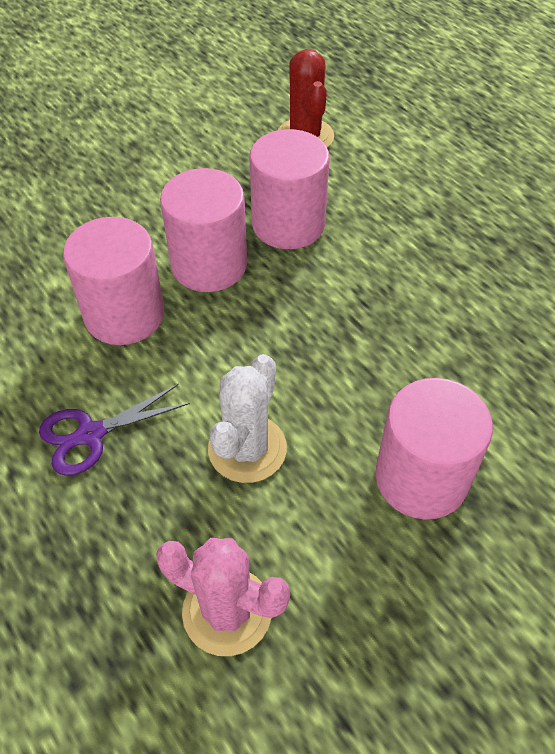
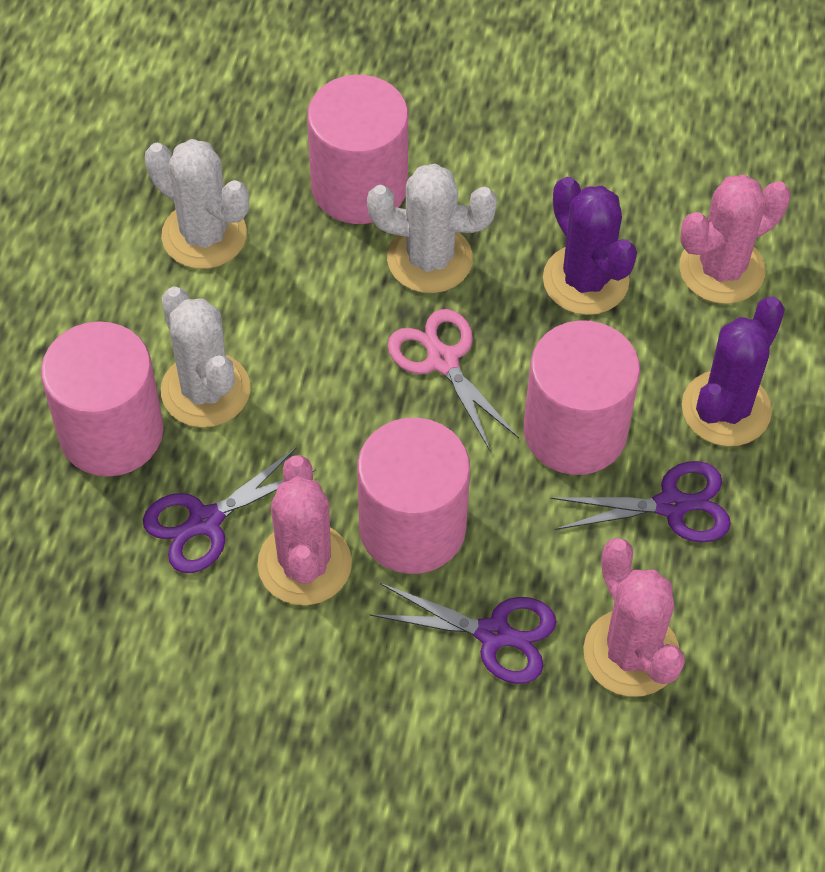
pink cactus: 1 -> 3
pink scissors: 0 -> 1
purple cactus: 0 -> 2
purple scissors: 1 -> 3
red cactus: 1 -> 0
white cactus: 1 -> 3

